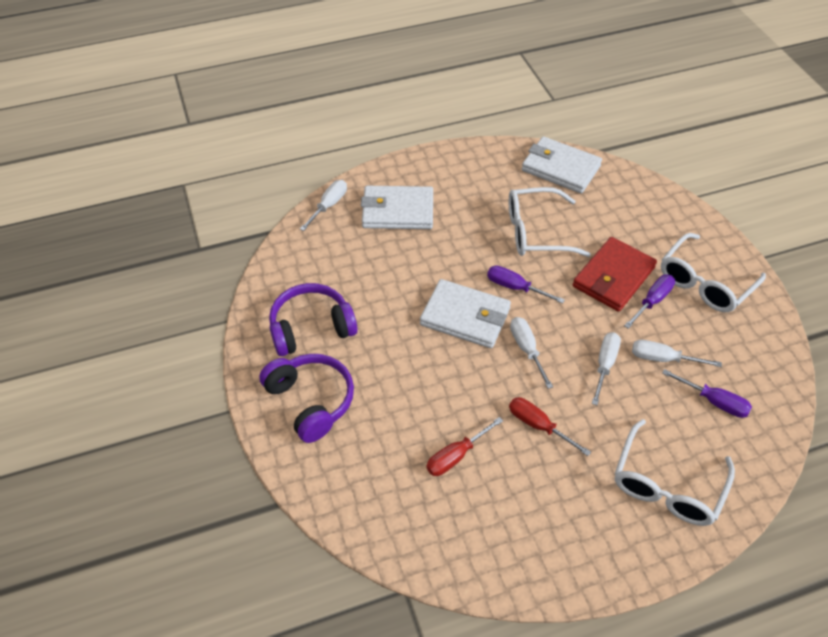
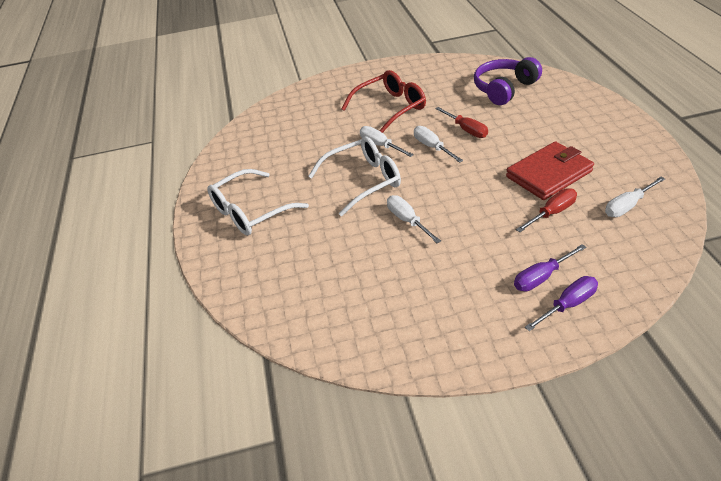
purple headphones: 2 -> 1
purple screwdriver: 3 -> 2
red glasses: 0 -> 1
white glasses: 3 -> 2
white wallet: 3 -> 0

